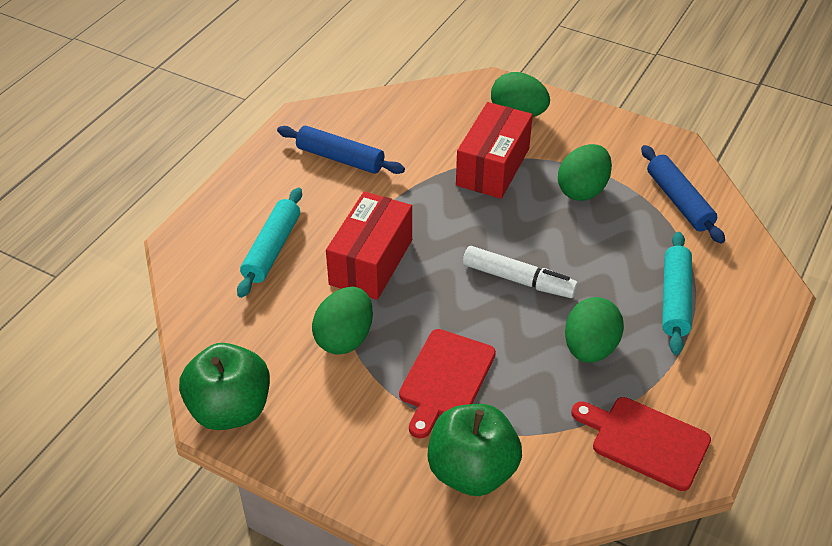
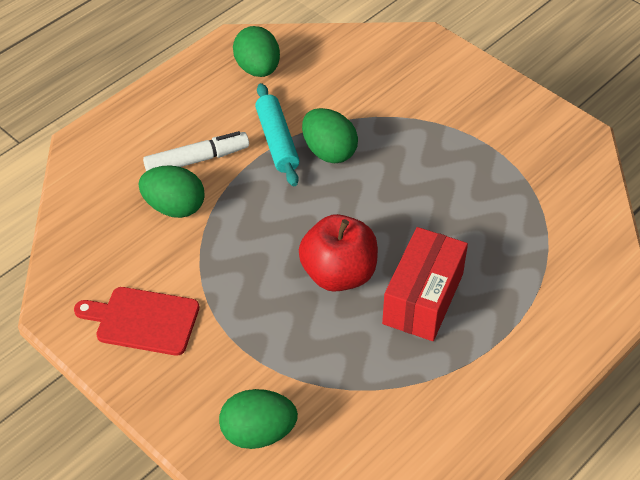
blue rolling pin: 2 -> 0
green apple: 2 -> 0
red apple: 0 -> 1
red box: 2 -> 1
red cutting board: 2 -> 1
turquoise rolling pin: 2 -> 1

